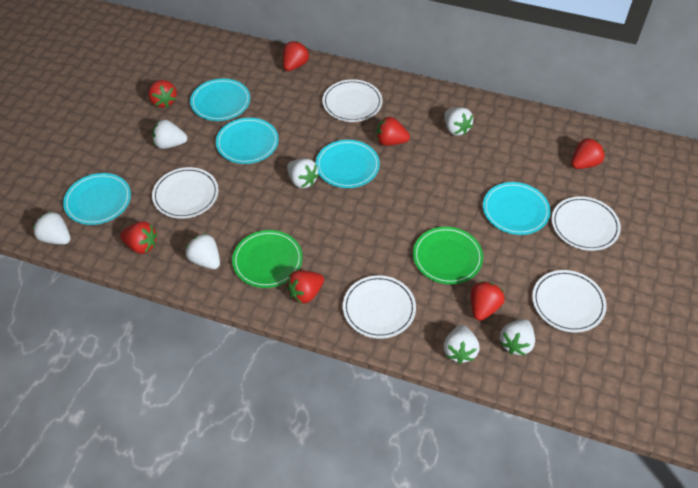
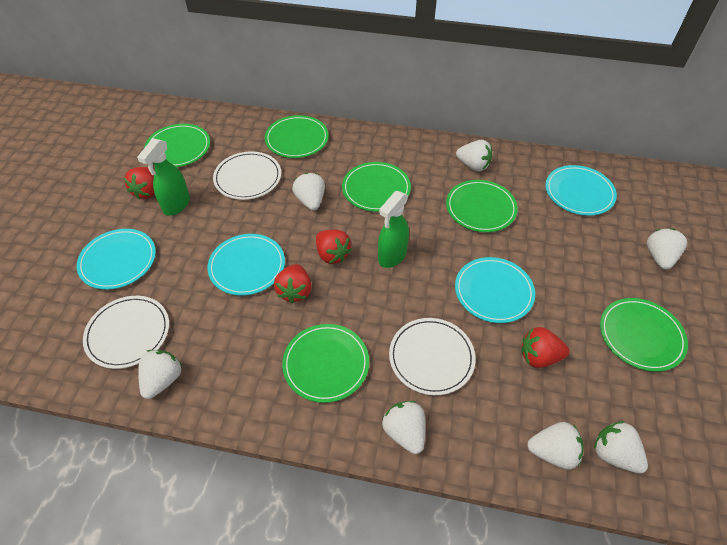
green plate: 2 -> 6
green spray bottle: 0 -> 2
red strawberry: 7 -> 4
turquoise plate: 5 -> 4
white plate: 5 -> 3

